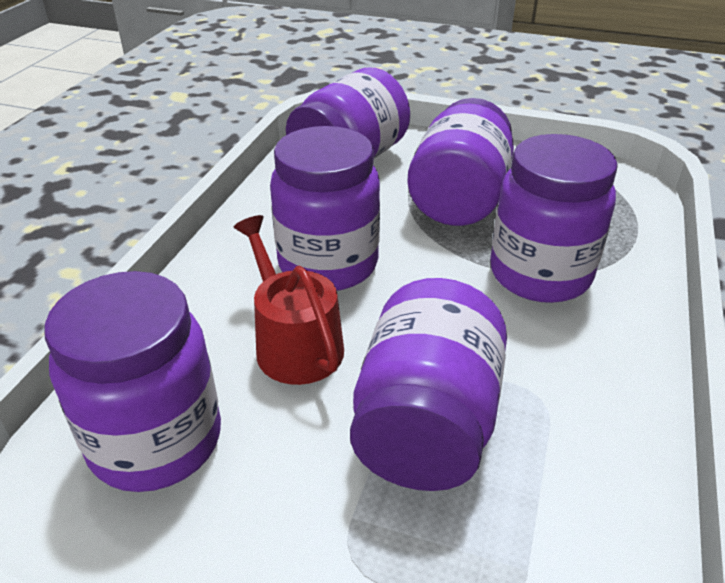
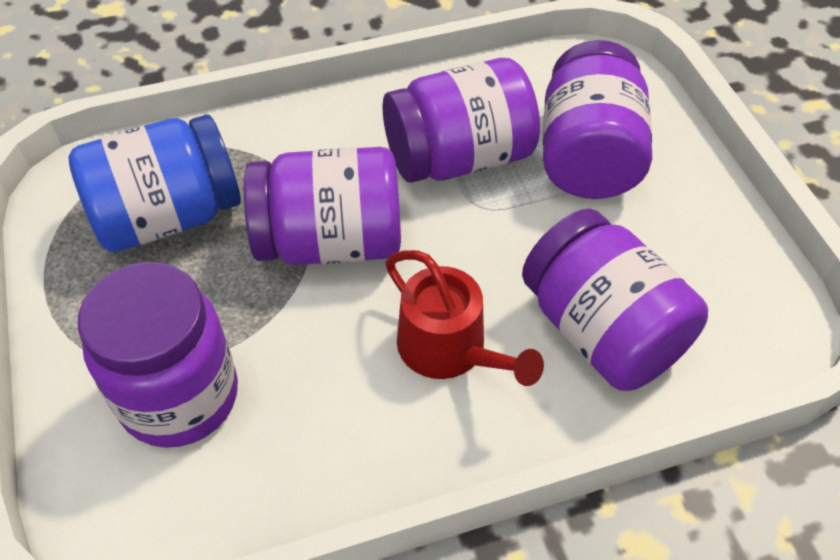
blue jar: 0 -> 1
purple jar: 6 -> 5

